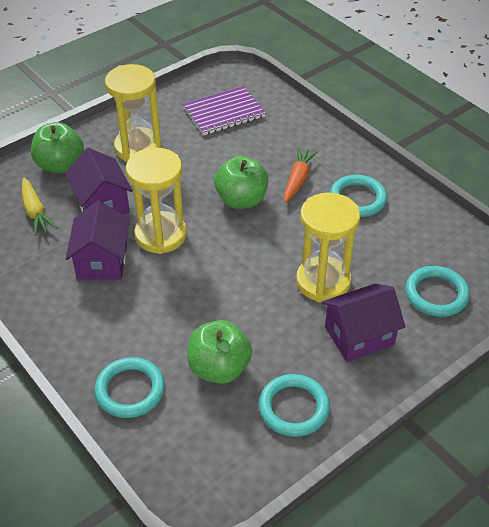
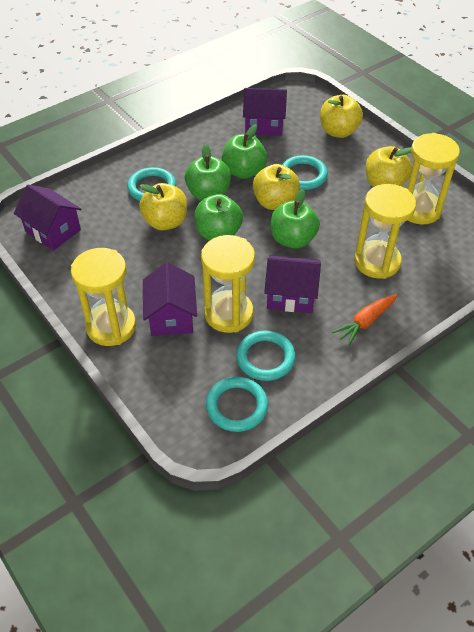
green apple: 3 -> 4
purple house: 3 -> 4
purple notebook: 1 -> 0
yellow apple: 0 -> 4
yellow carrot: 1 -> 0
yellow hourglass: 3 -> 4

